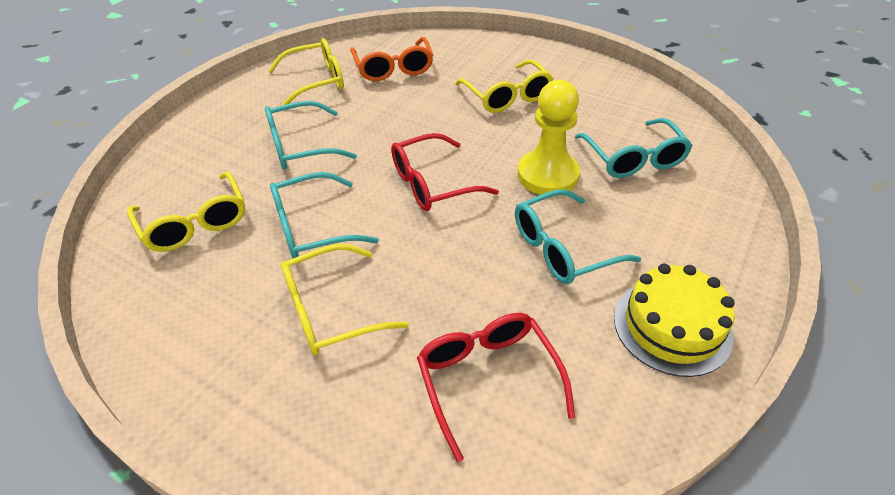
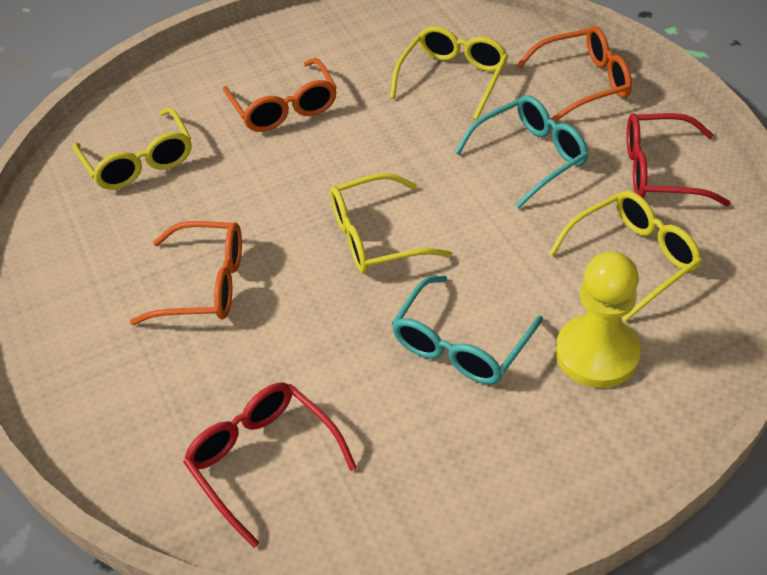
orange glasses: 1 -> 3
turquoise glasses: 4 -> 2
yellow cake: 1 -> 0

